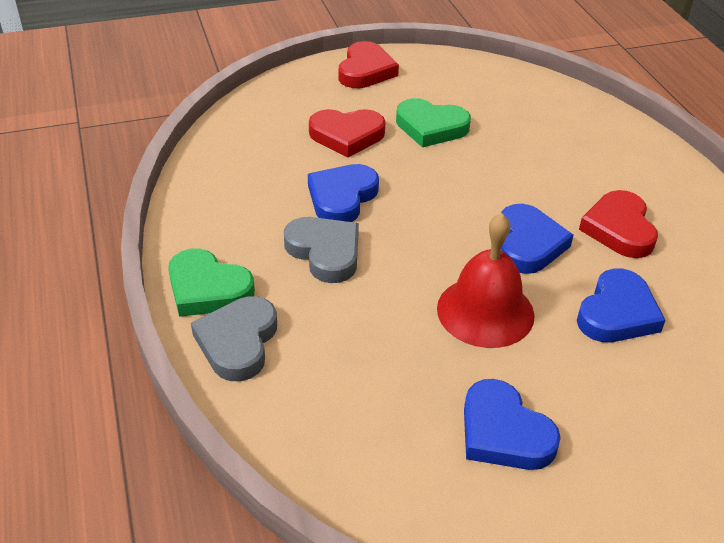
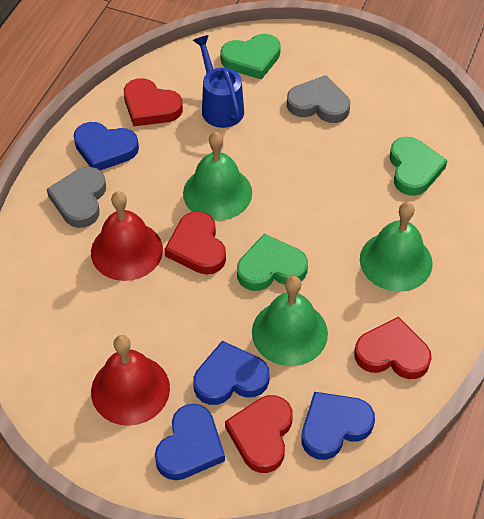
blue watering can: 0 -> 1
green bell: 0 -> 3
green heart: 2 -> 3
red bell: 1 -> 2
red heart: 3 -> 4

